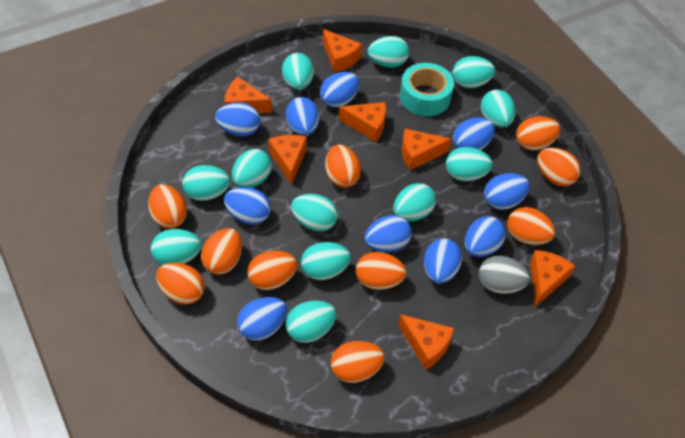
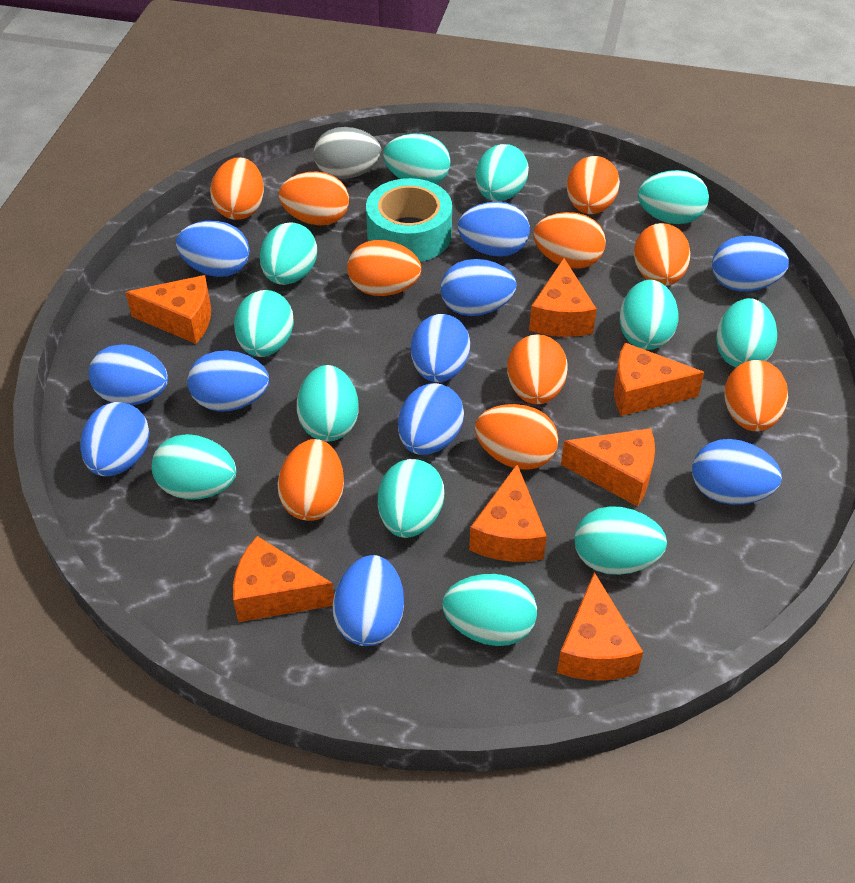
blue egg: 10 -> 11

